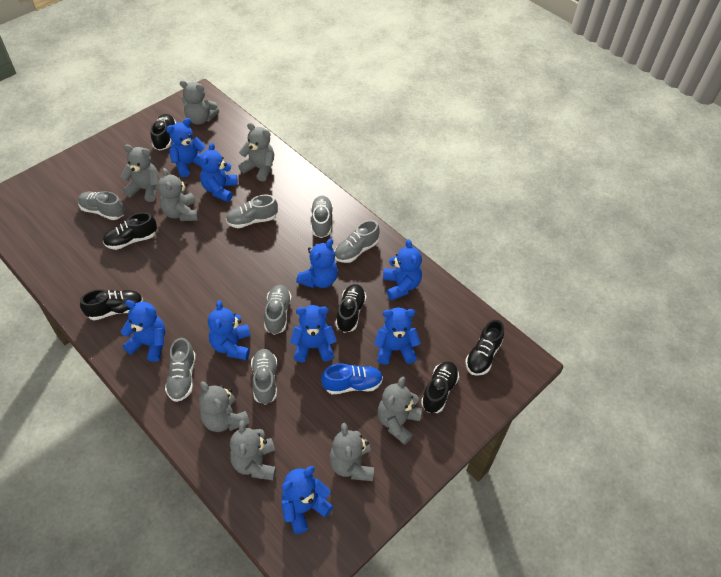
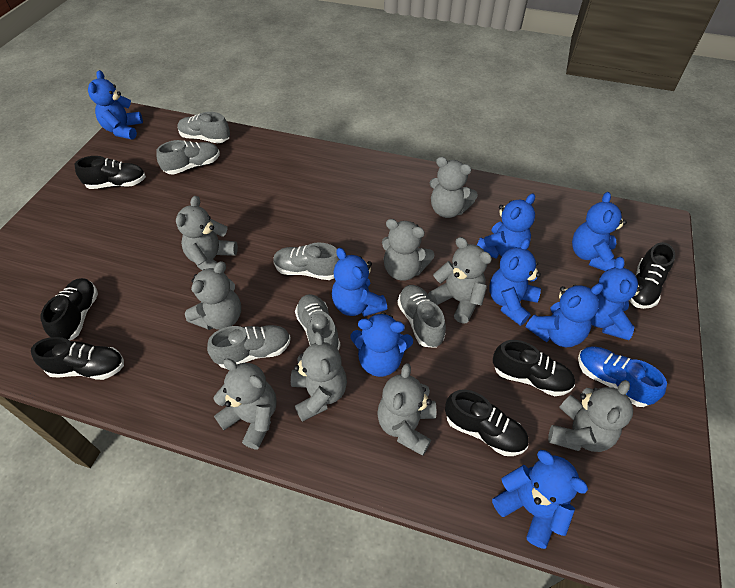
grey shoe: 7 -> 6
grey teddy bear: 8 -> 9

